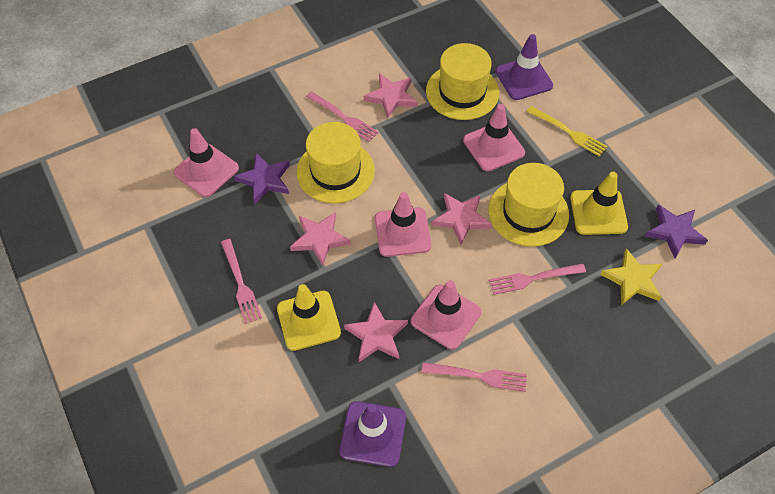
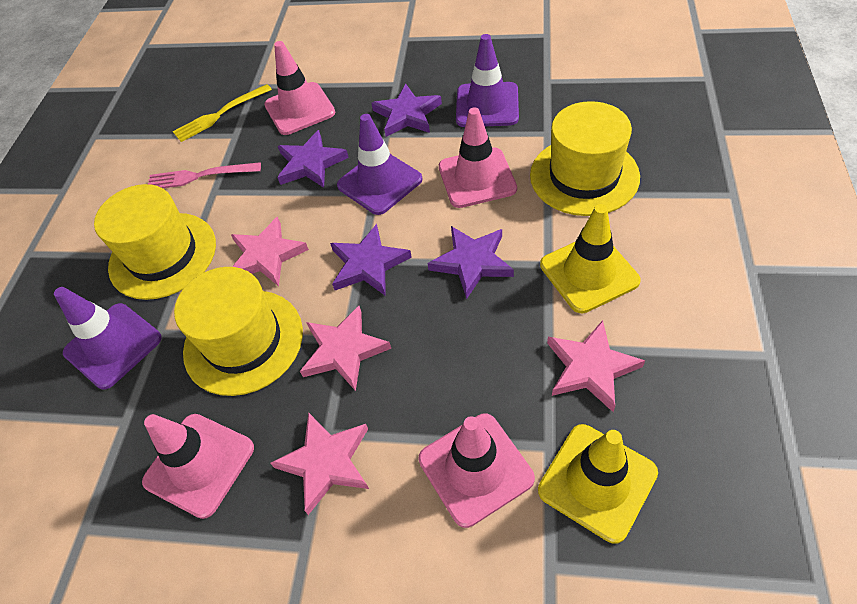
pink fork: 4 -> 1
purple star: 2 -> 4
purple traffic cone: 2 -> 3
yellow star: 1 -> 0

